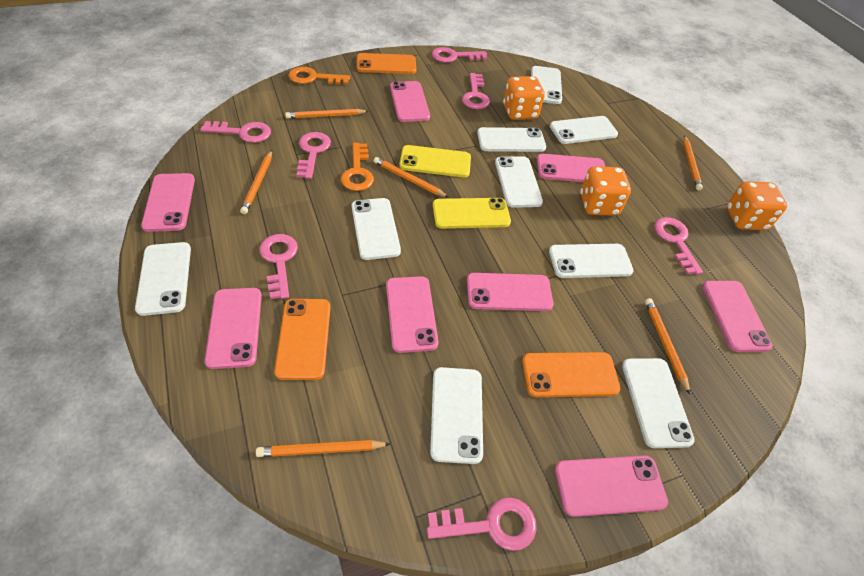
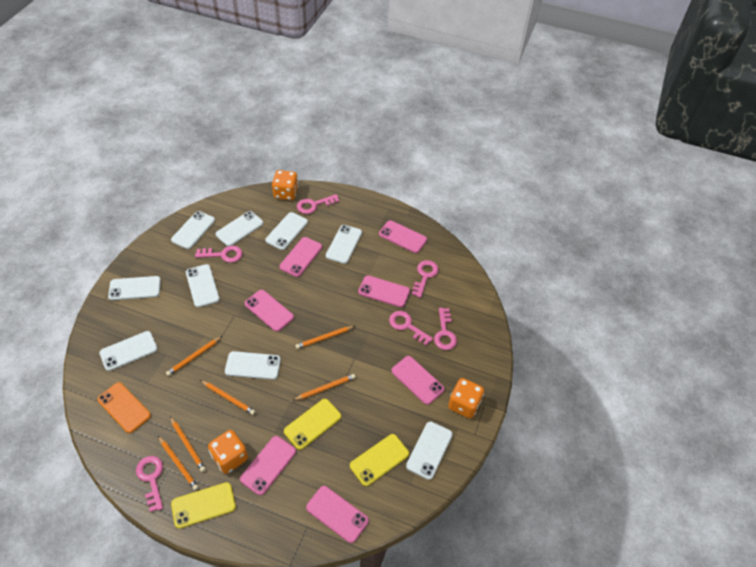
orange key: 2 -> 0
orange phone: 3 -> 1
pink key: 7 -> 6
pink phone: 8 -> 7
yellow phone: 2 -> 3

